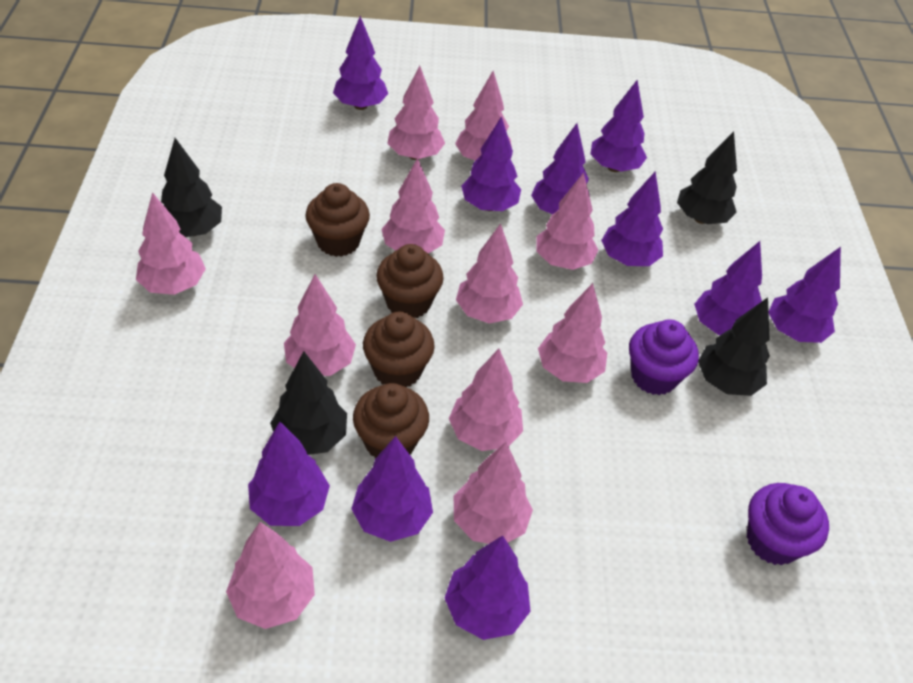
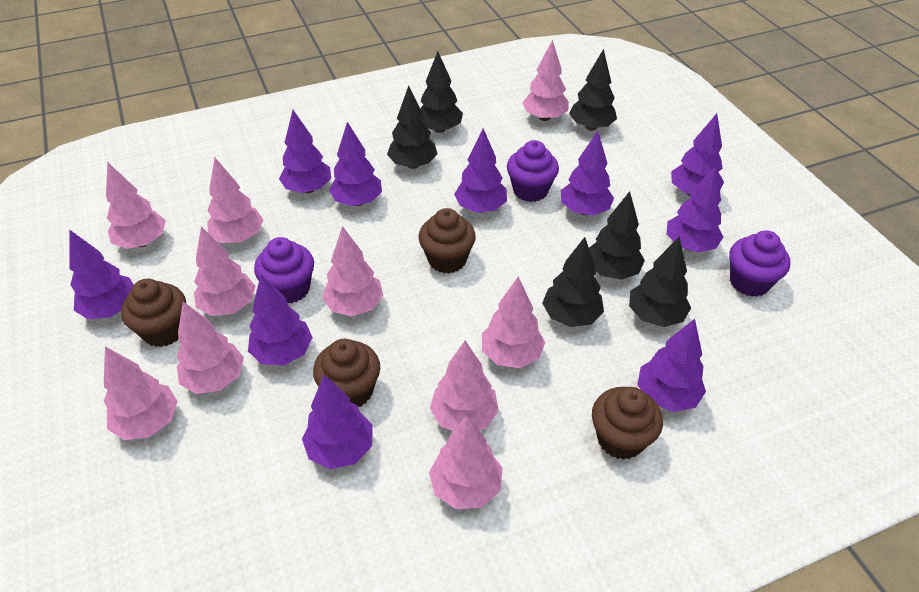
black tree: 4 -> 6
pink tree: 11 -> 10
purple cupcake: 2 -> 3

